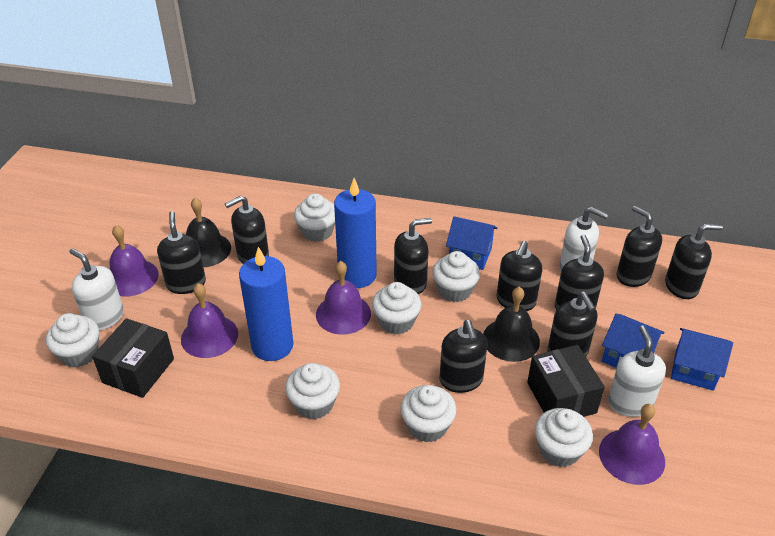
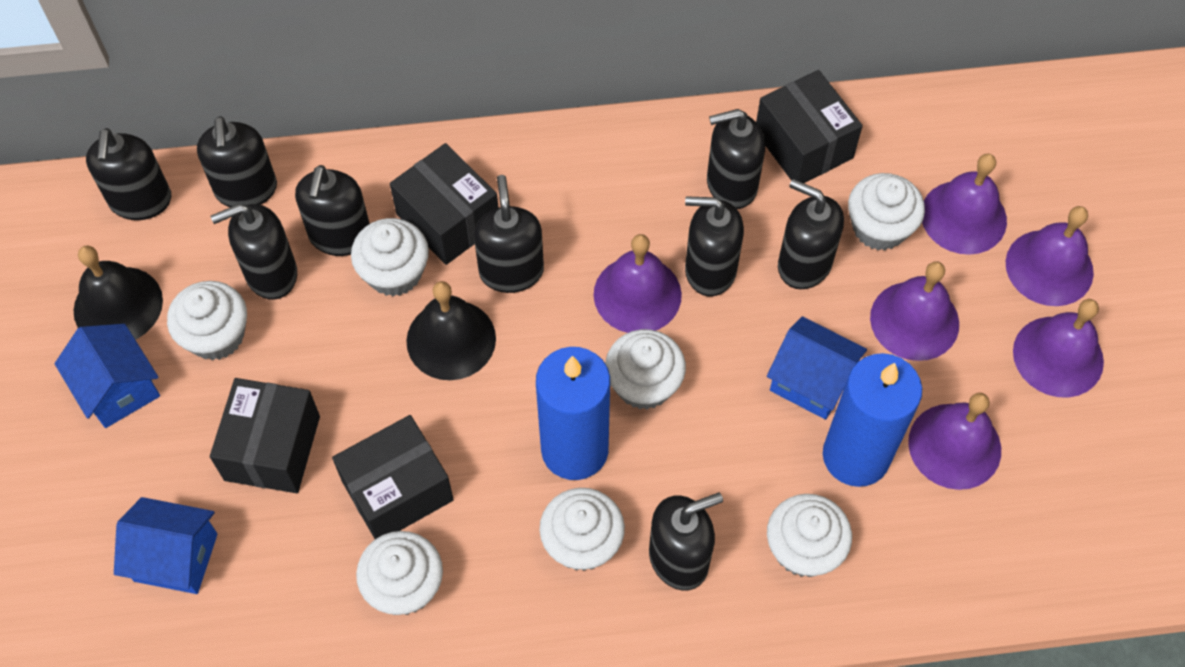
black box: 2 -> 4
purple bell: 4 -> 6
white soap dispenser: 3 -> 0

